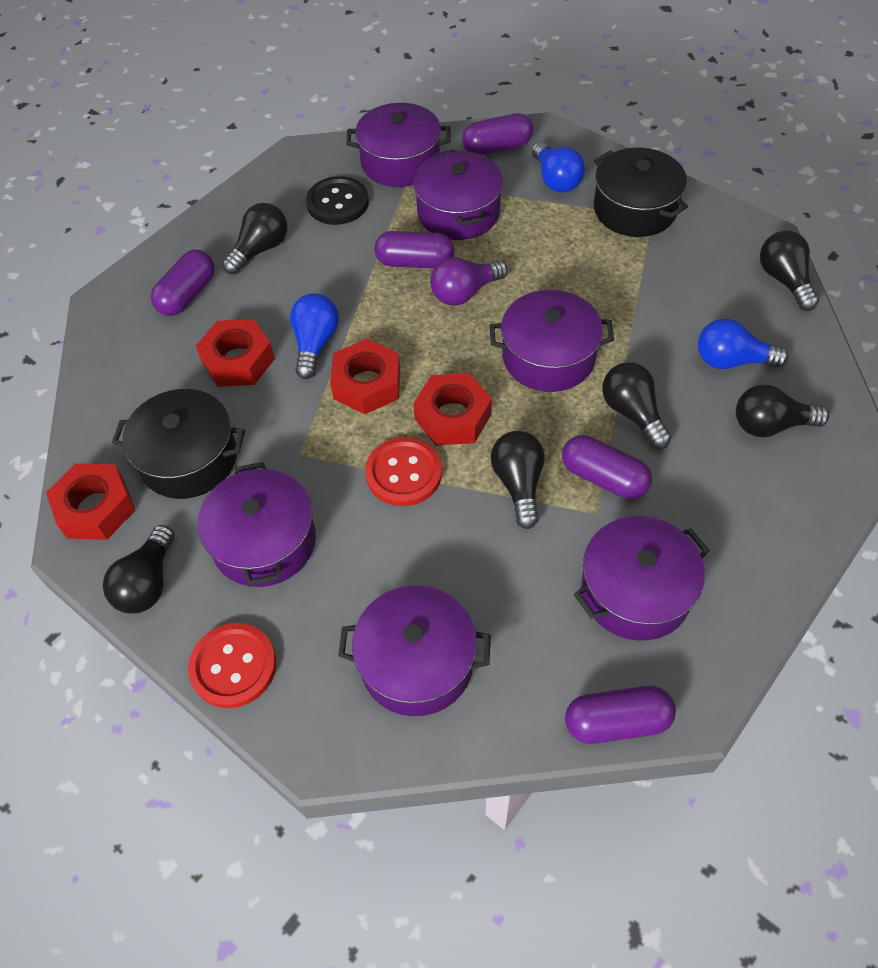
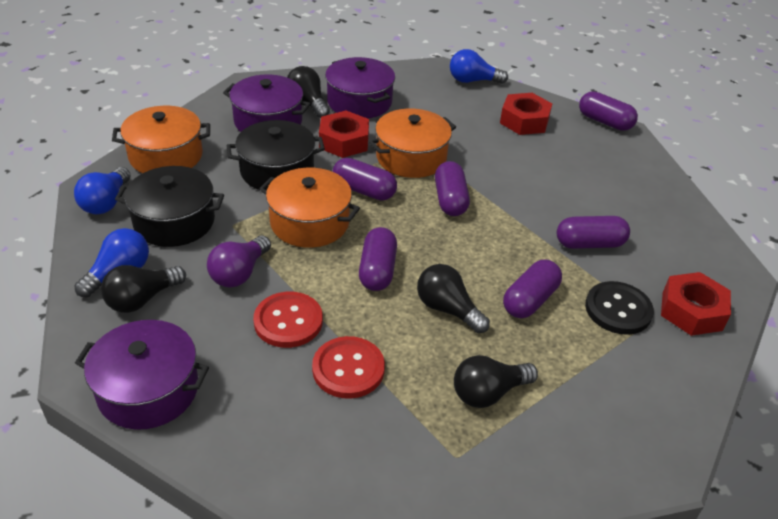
black light bulb: 6 -> 4
orange pot: 0 -> 3
purple capsule: 5 -> 6
purple pot: 6 -> 3
red nut: 4 -> 3

